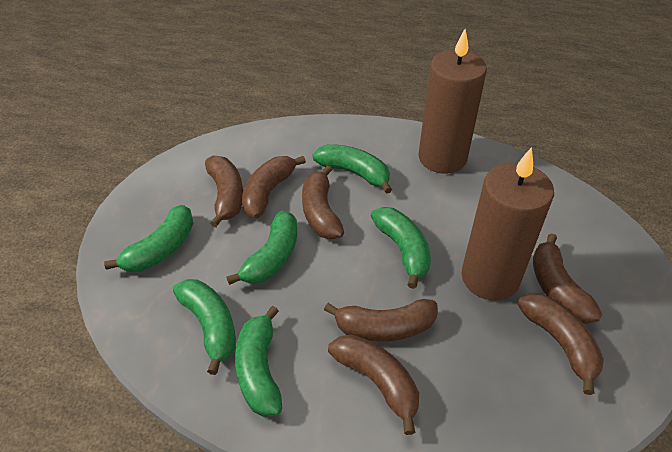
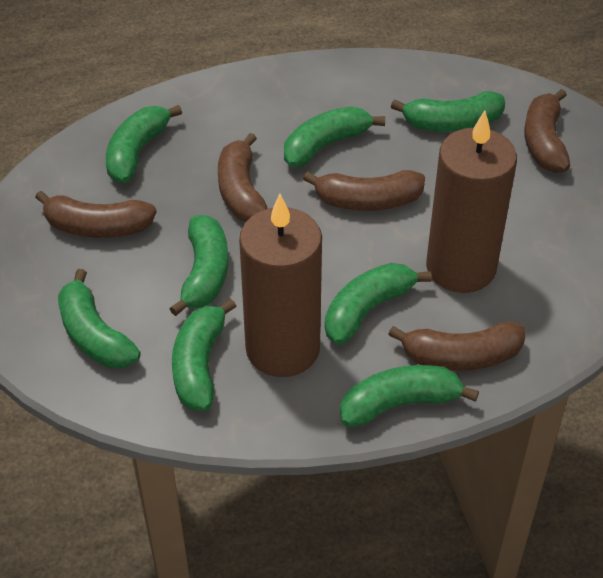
brown banana: 7 -> 5
green banana: 6 -> 8

